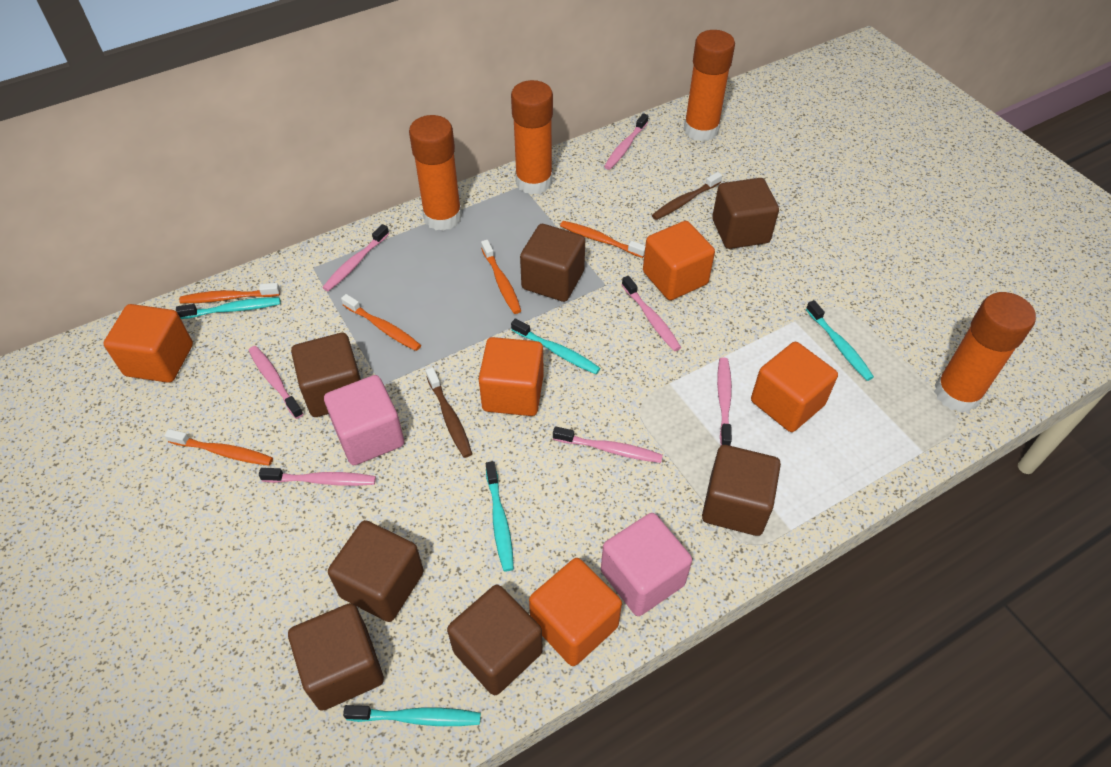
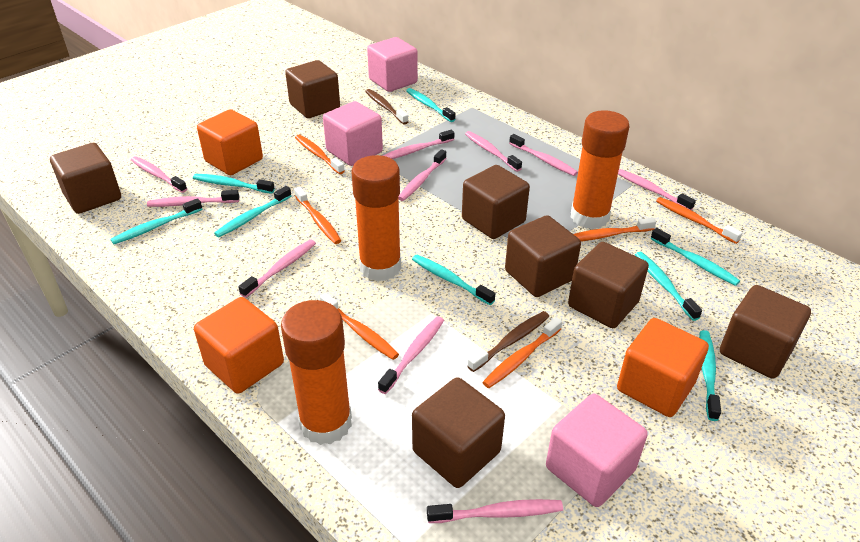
orange cube: 5 -> 3
orange glue stick: 4 -> 3
orange toothbrush: 5 -> 6
pink cube: 2 -> 3
pink toothbrush: 7 -> 10
turquoise toothbrush: 5 -> 8

